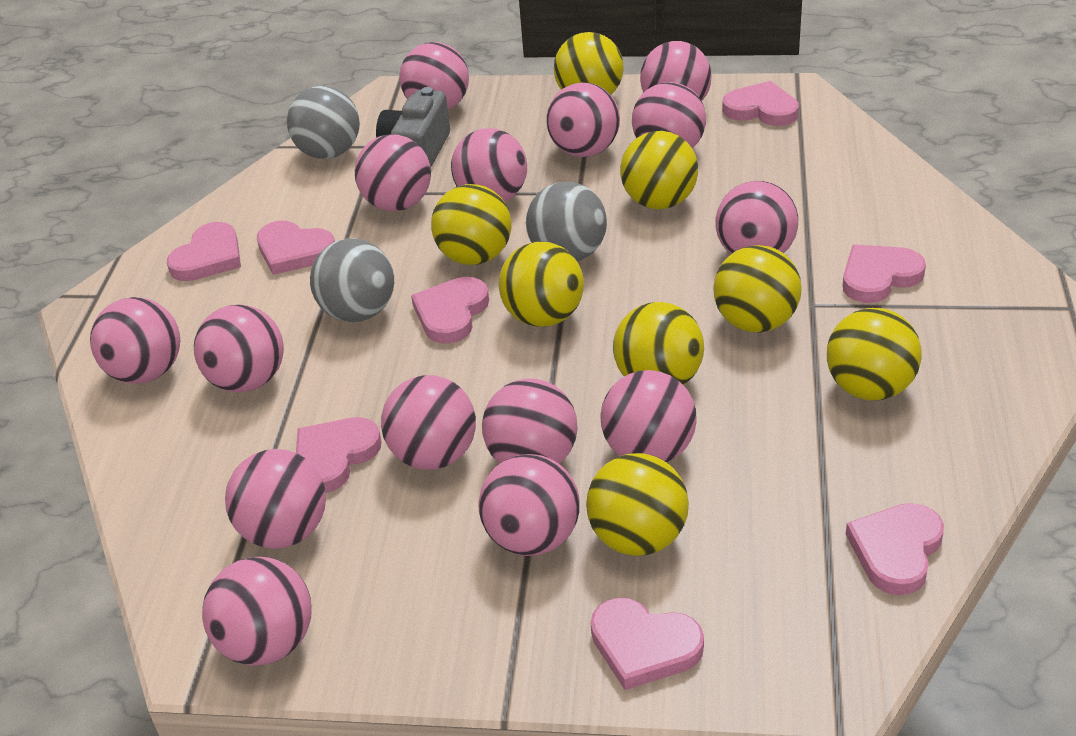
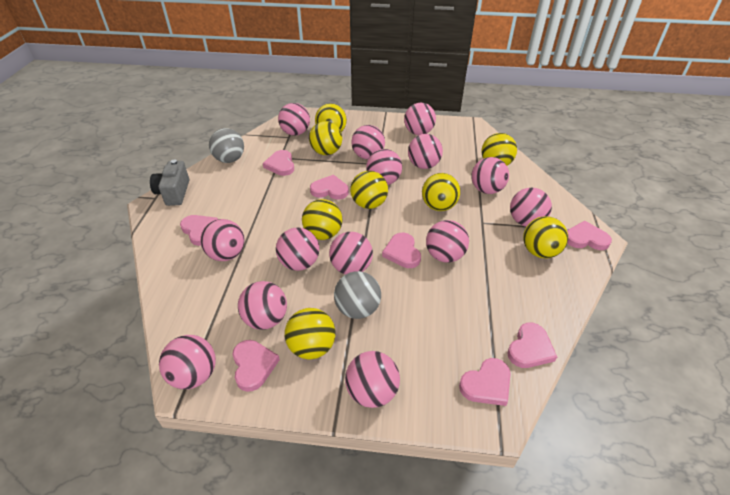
grey ball: 3 -> 2
pink ball: 15 -> 14

